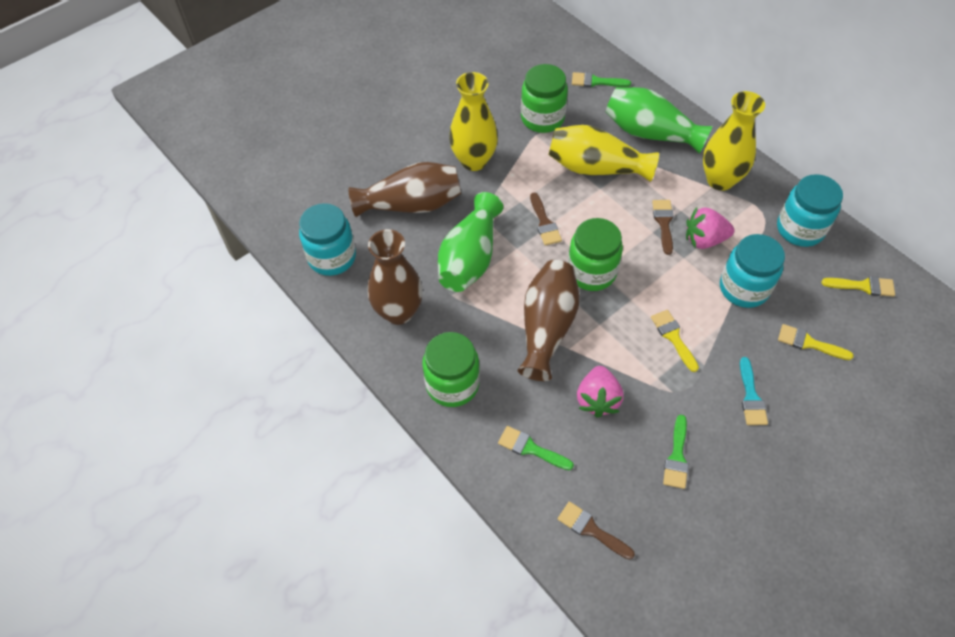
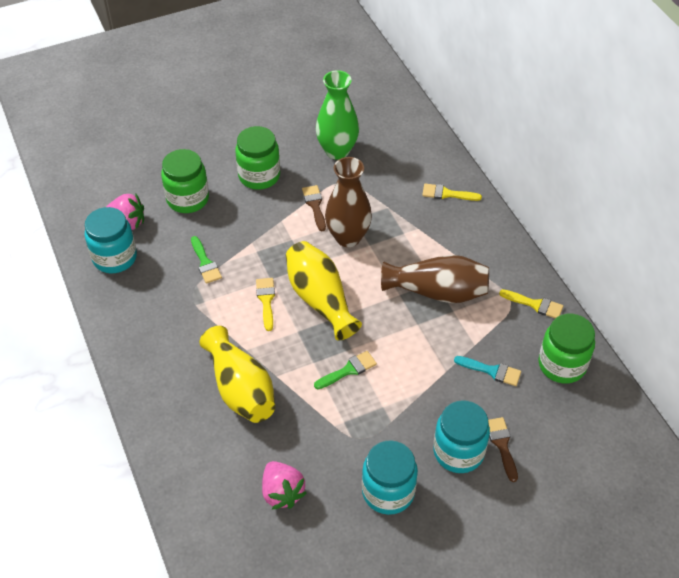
brown brush: 3 -> 2
brown vase: 3 -> 2
green brush: 3 -> 2
green vase: 2 -> 1
yellow vase: 3 -> 2

